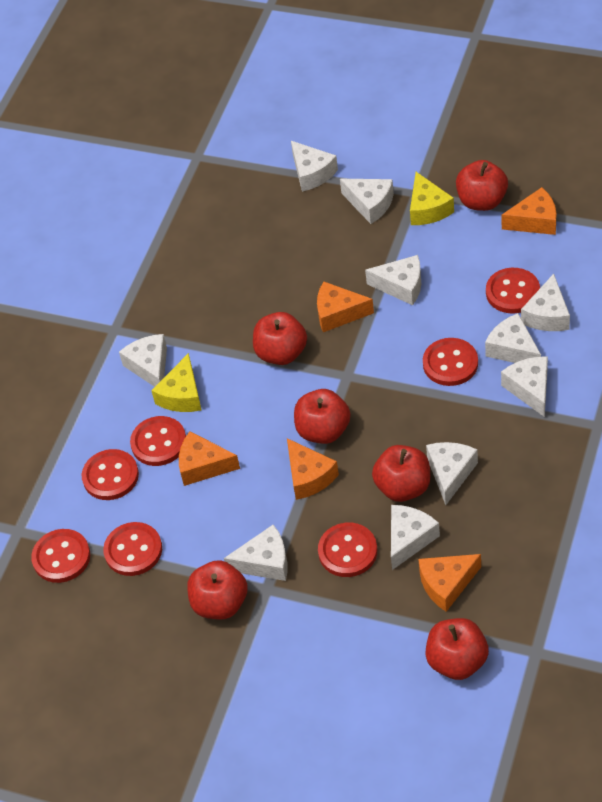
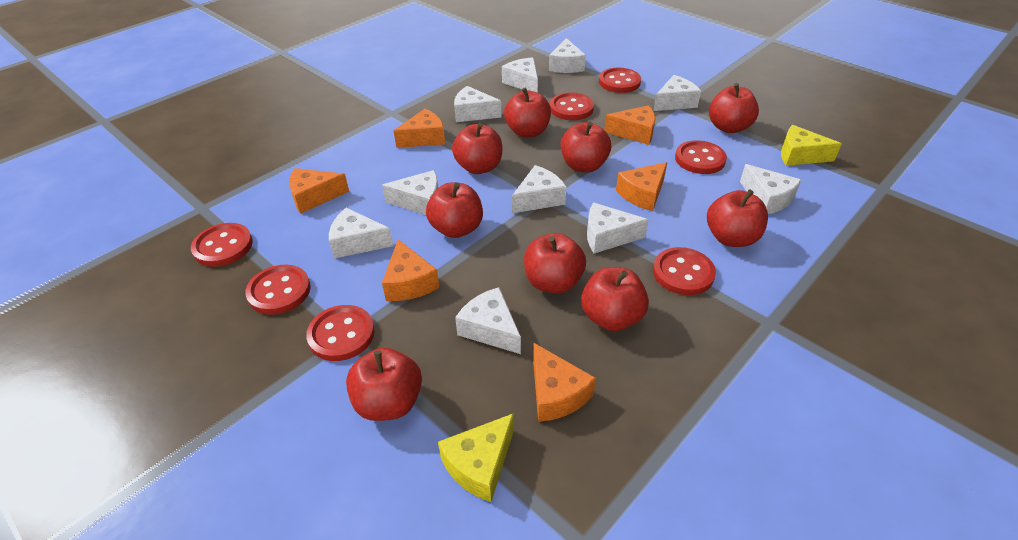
orange cheese: 5 -> 6
red apple: 6 -> 9

